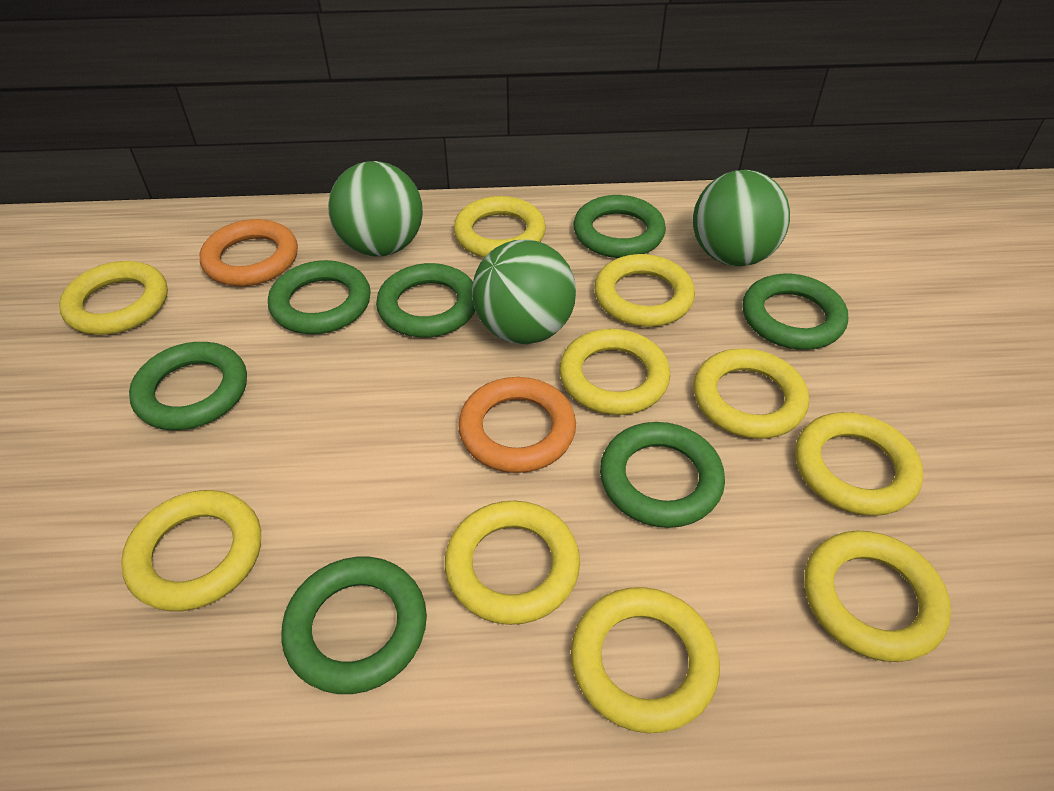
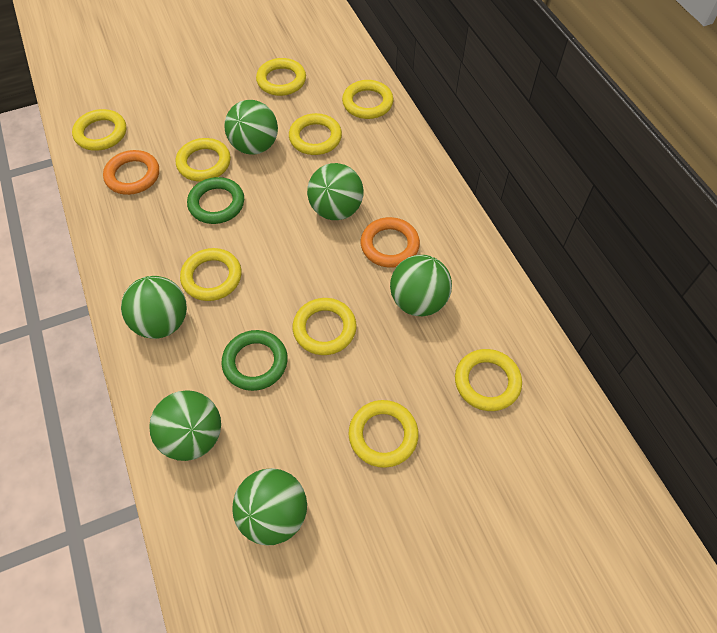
green ball: 3 -> 6
green ring: 7 -> 2
yellow ring: 10 -> 9

